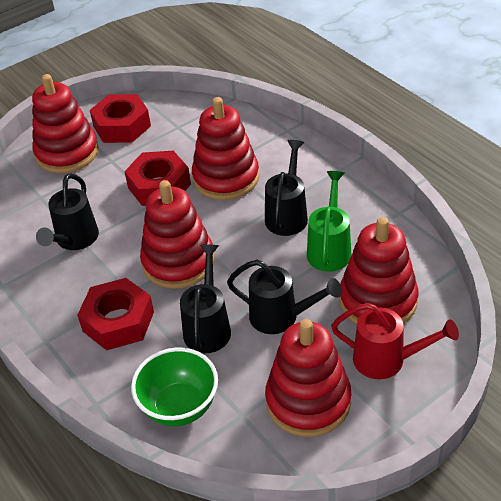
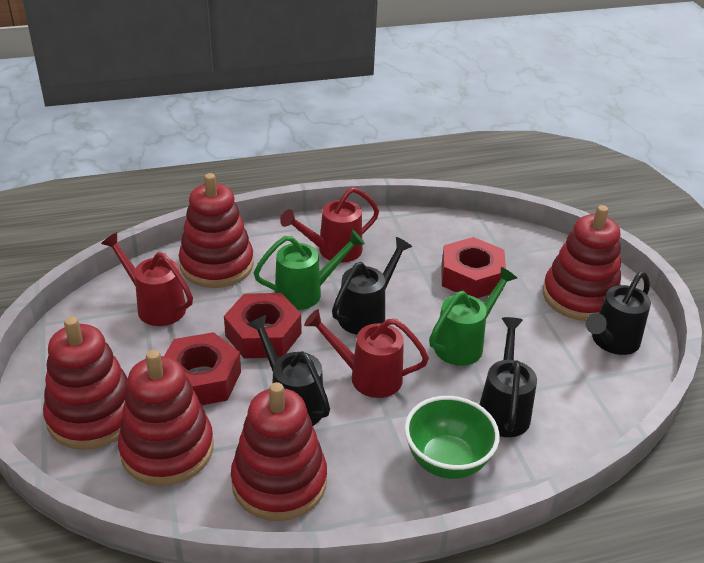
green watering can: 1 -> 2
red watering can: 1 -> 3

